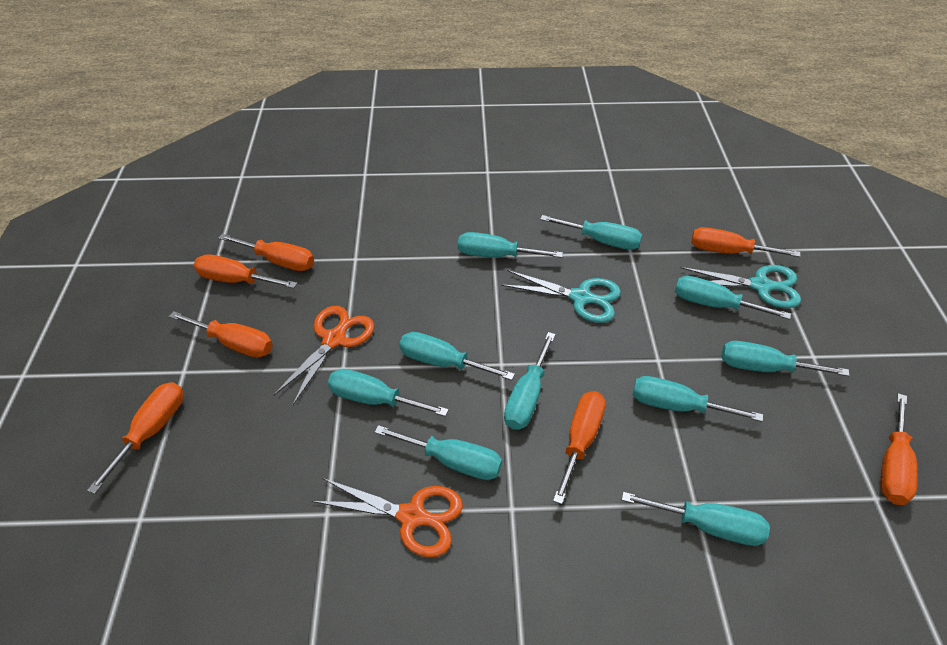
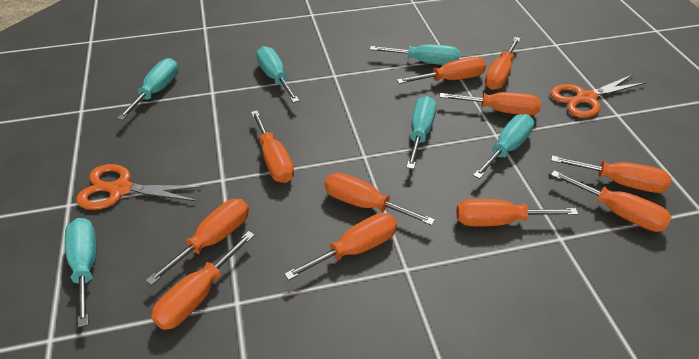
orange screwdriver: 7 -> 11
turquoise scissors: 2 -> 0
turquoise screwdriver: 10 -> 6

